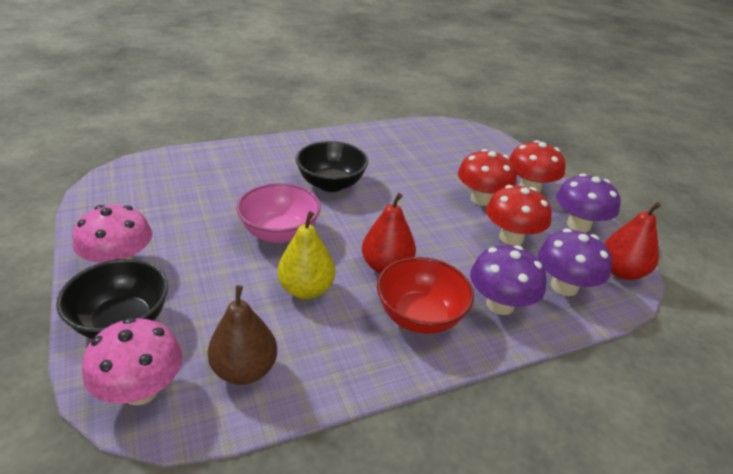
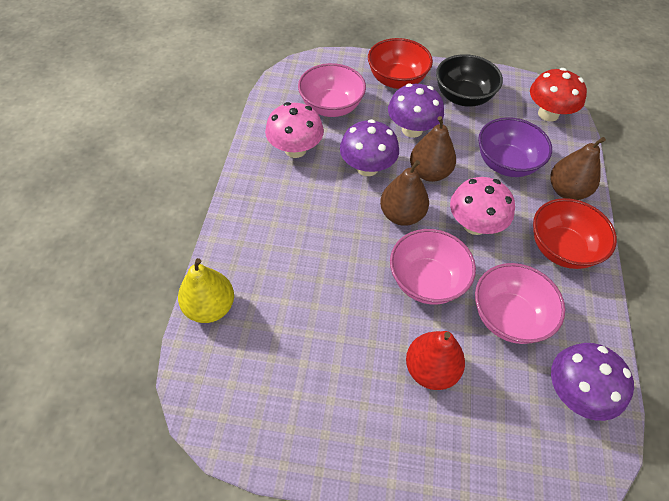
black bowl: 2 -> 1
brown pear: 1 -> 3
pink bowl: 1 -> 3
purple bowl: 0 -> 1
red bowl: 1 -> 2
red mushroom: 3 -> 1
red pear: 2 -> 1

